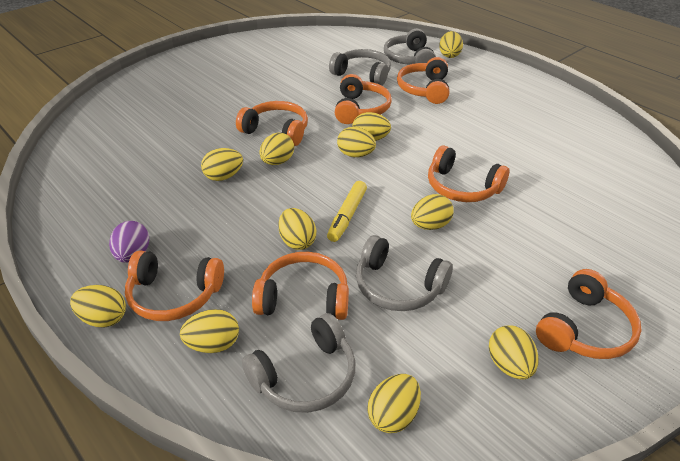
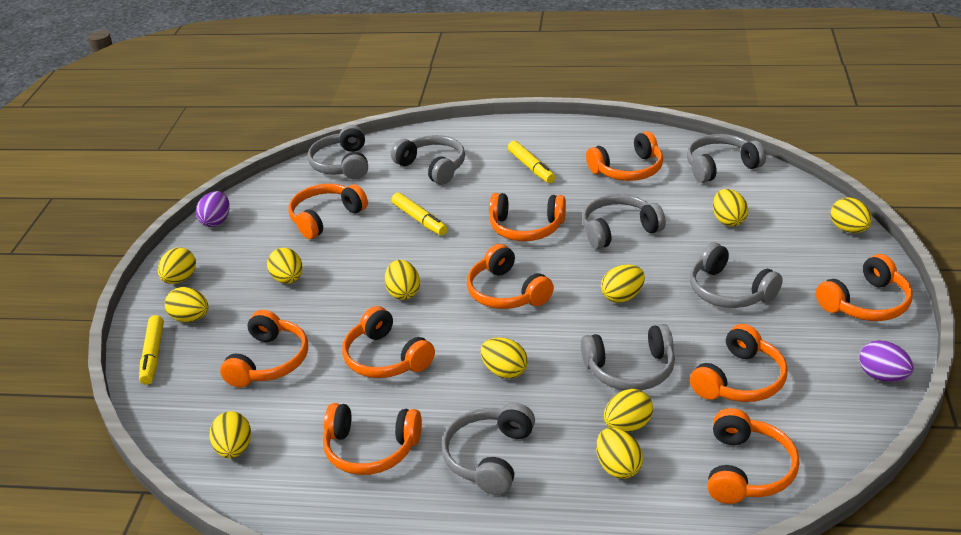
grey headphones: 4 -> 7
orange headphones: 7 -> 10
purple egg: 1 -> 2
yellow marker: 1 -> 3

